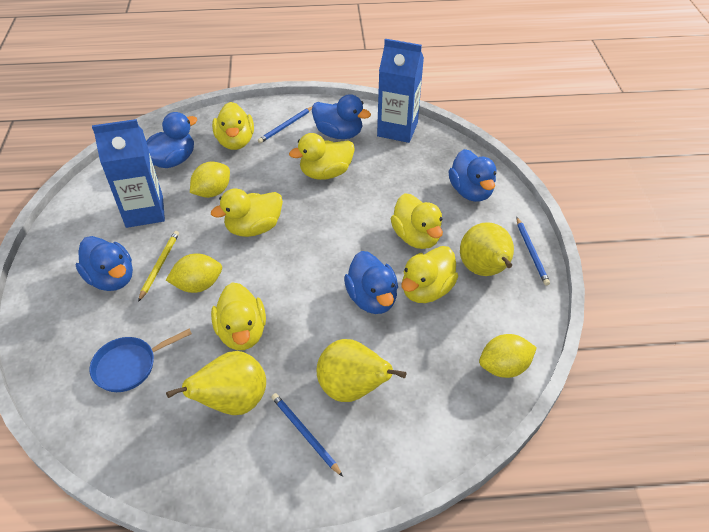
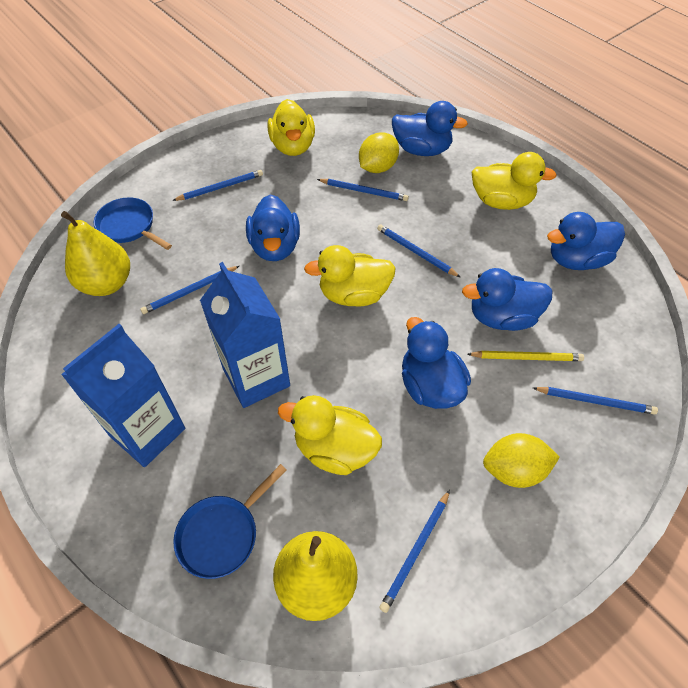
blue pan: 1 -> 2
blue pencil: 3 -> 6
yellow duck: 6 -> 4
yellow lemon: 3 -> 2
yellow pear: 3 -> 2

